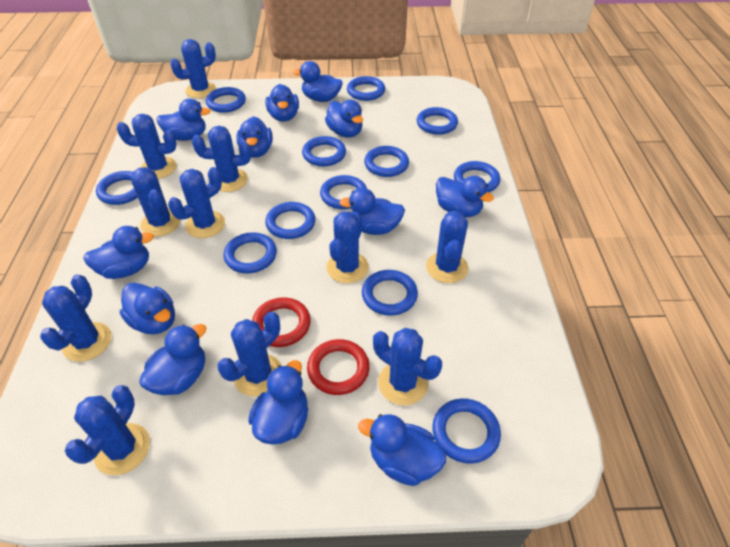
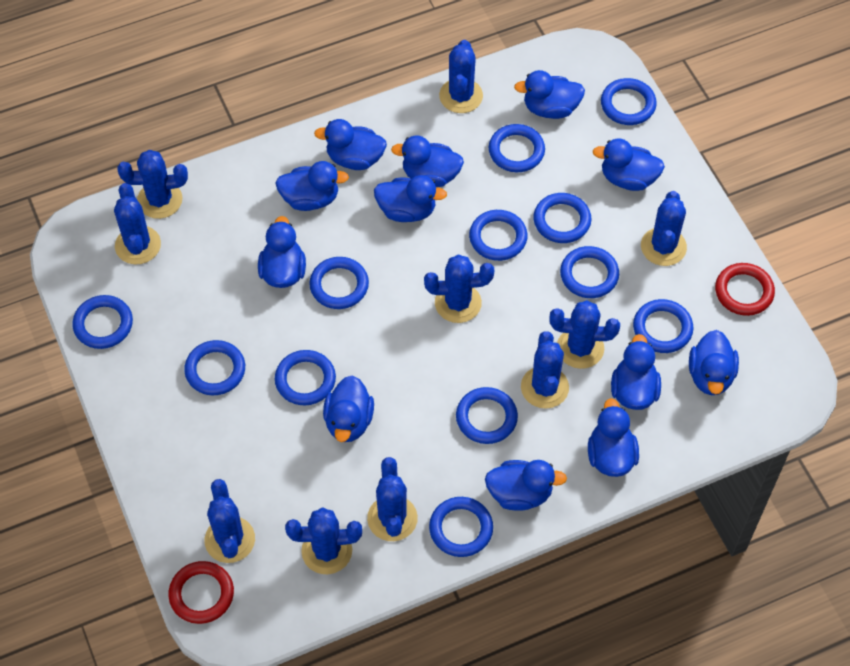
blue cactus: 11 -> 10

